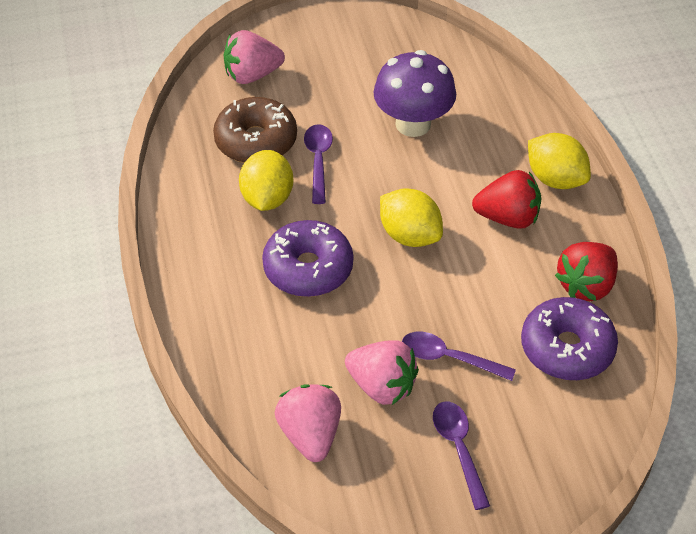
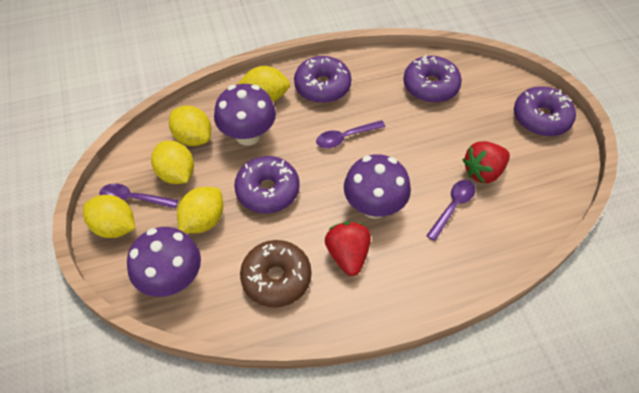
pink strawberry: 3 -> 0
purple donut: 2 -> 4
purple mushroom: 1 -> 3
yellow lemon: 3 -> 5

